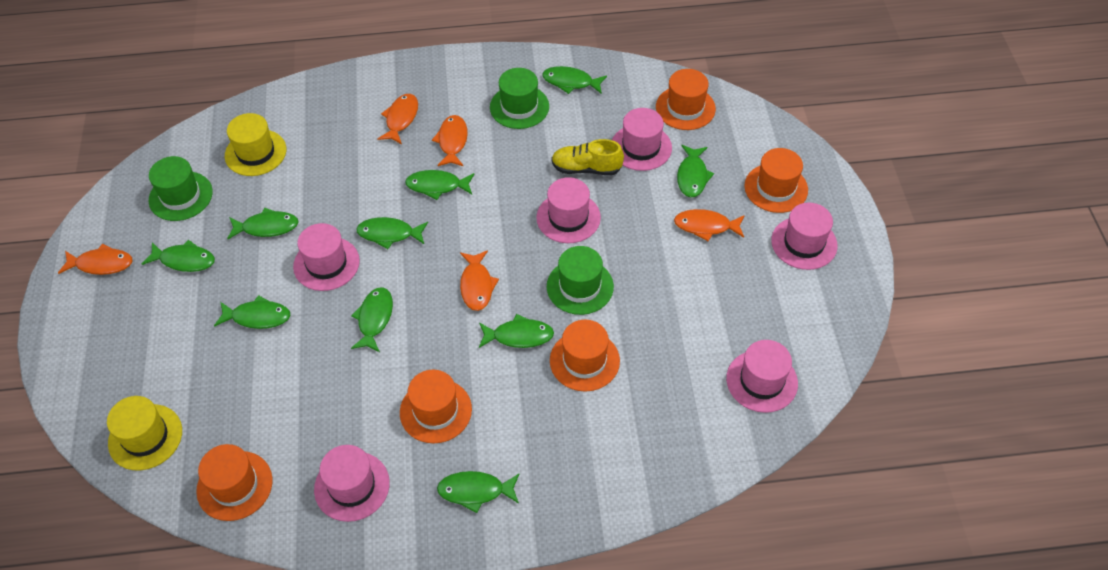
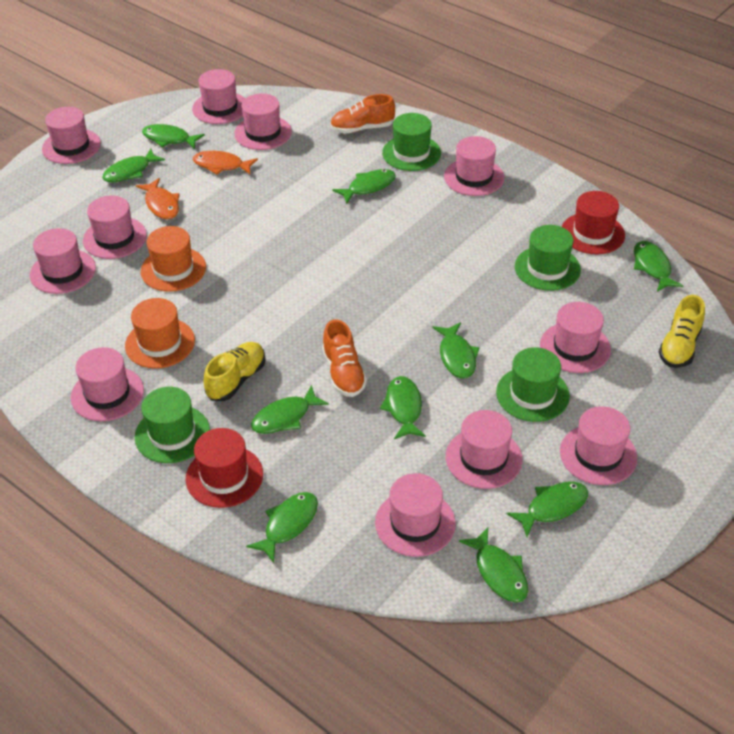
green hat: 3 -> 4
orange fish: 5 -> 2
orange hat: 5 -> 2
orange shoe: 0 -> 2
pink hat: 6 -> 11
red hat: 0 -> 2
yellow hat: 2 -> 0
yellow shoe: 1 -> 2

